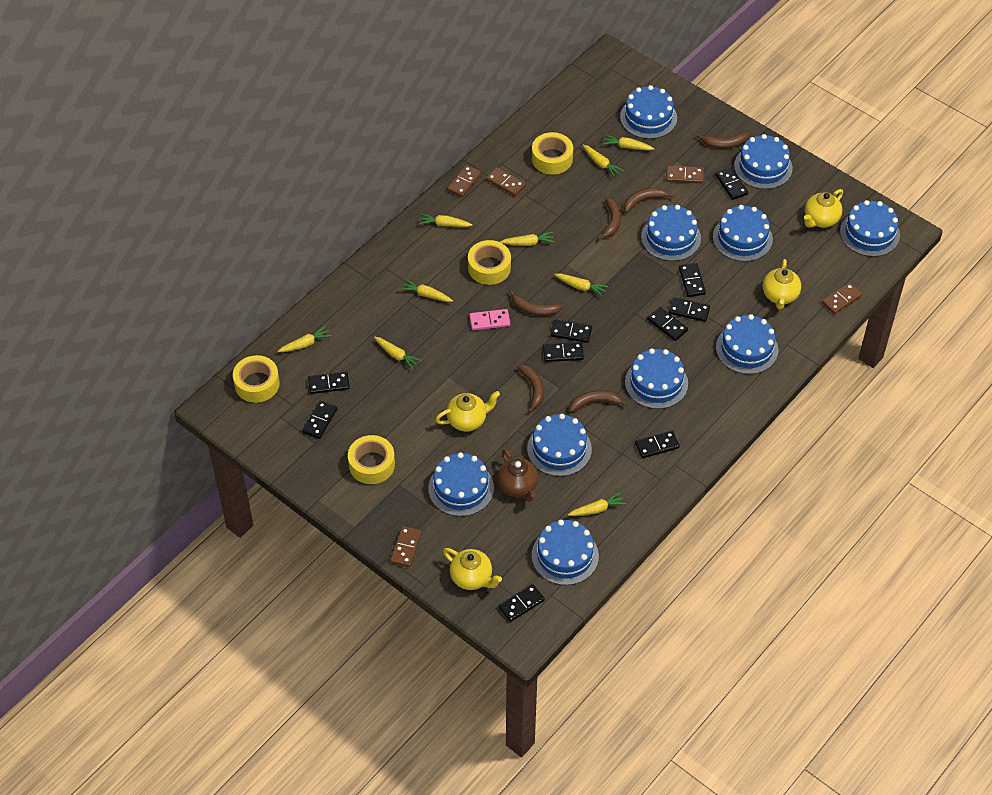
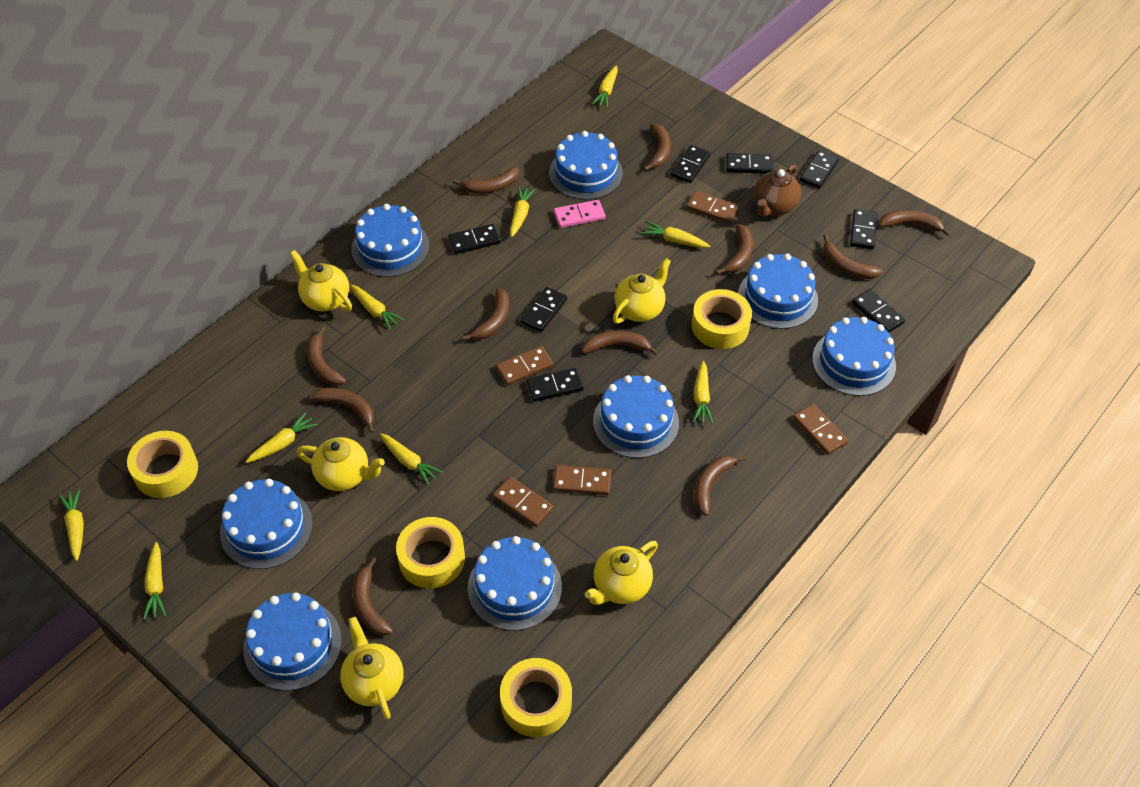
black domino: 10 -> 8
blue cake: 10 -> 8
brown banana: 6 -> 11
yellow teapot: 4 -> 5

